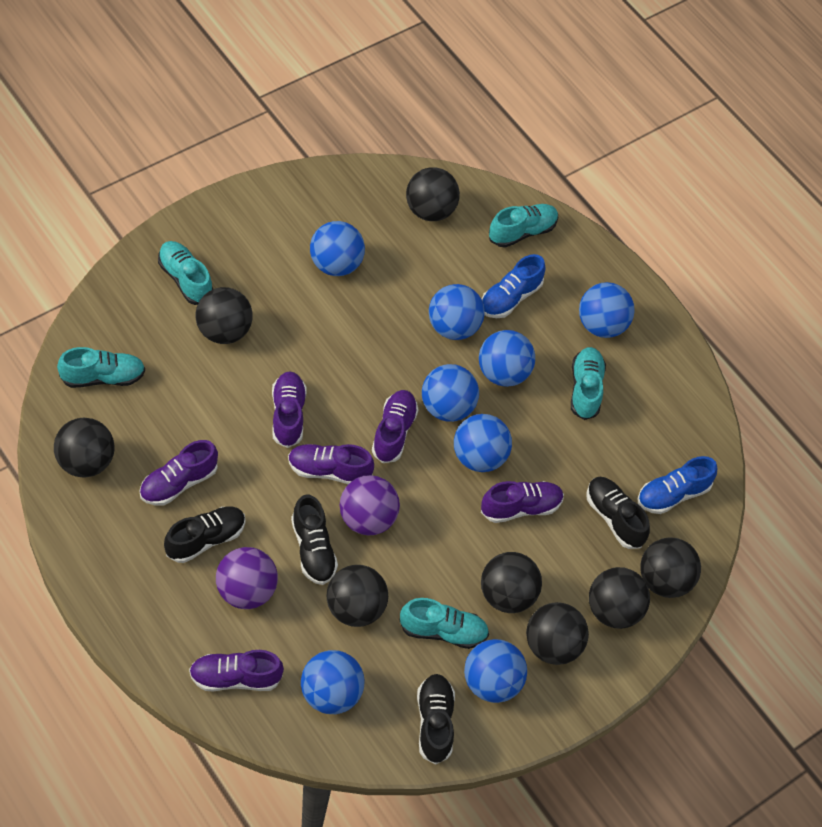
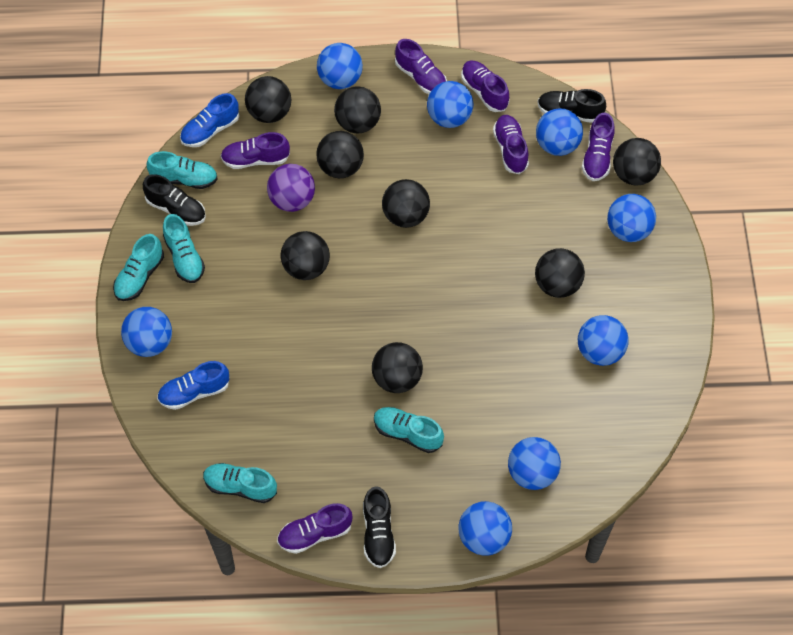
black shoe: 4 -> 3
purple ball: 2 -> 1

